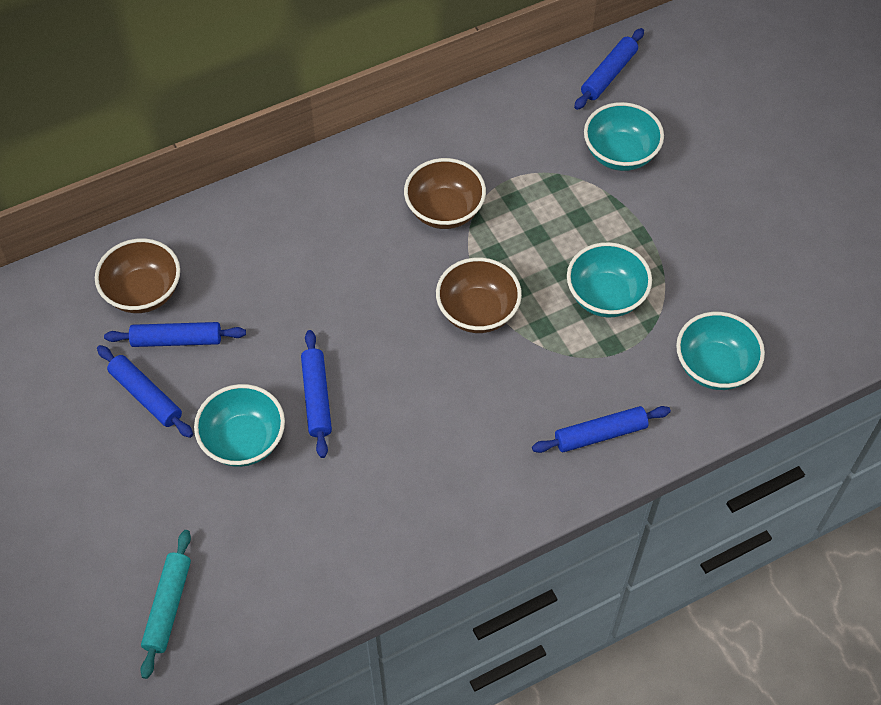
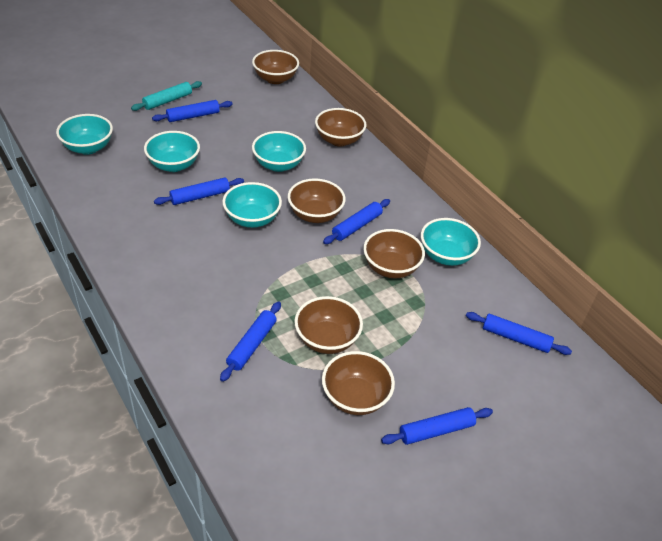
blue rolling pin: 5 -> 6
brown bowl: 3 -> 6
turquoise bowl: 4 -> 5

